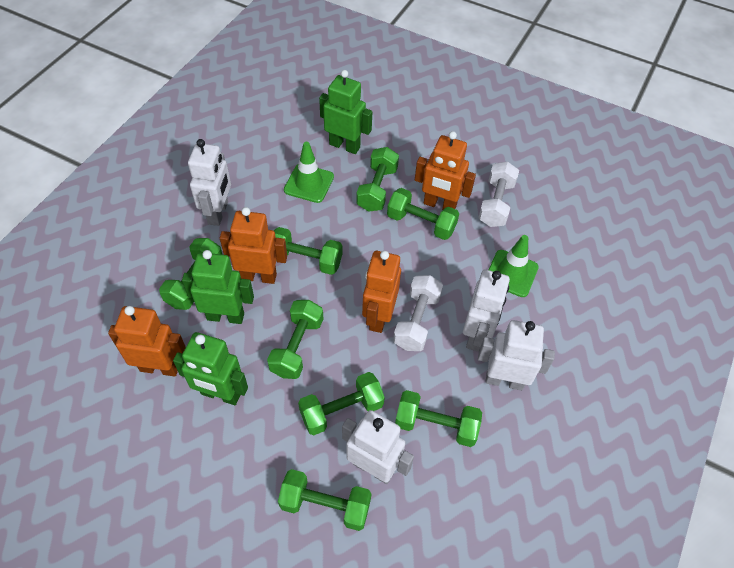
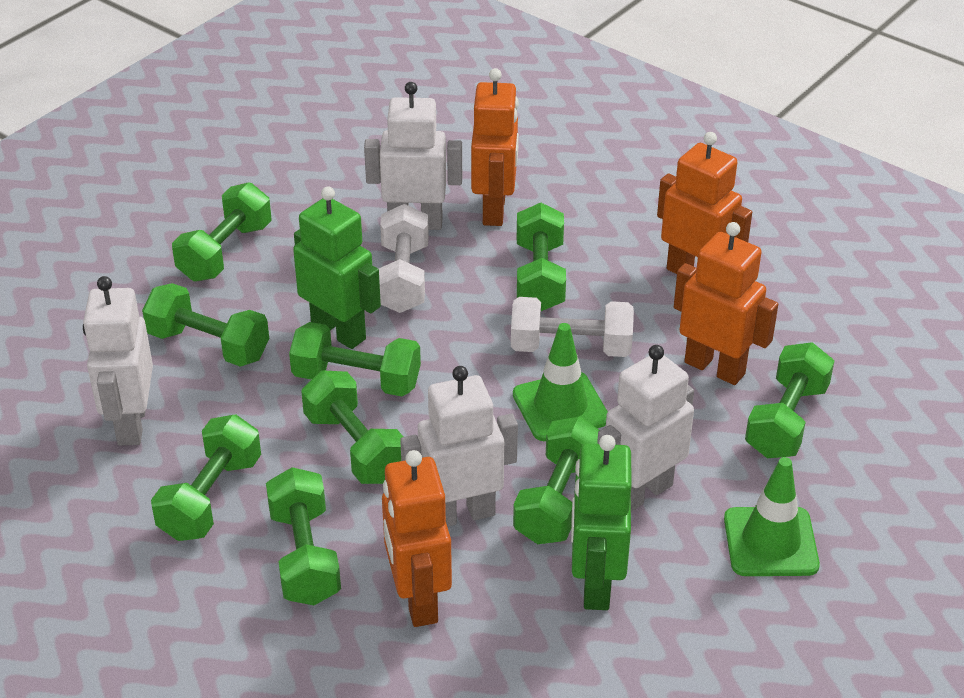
green dumbbell: 8 -> 9
green robot: 3 -> 2

